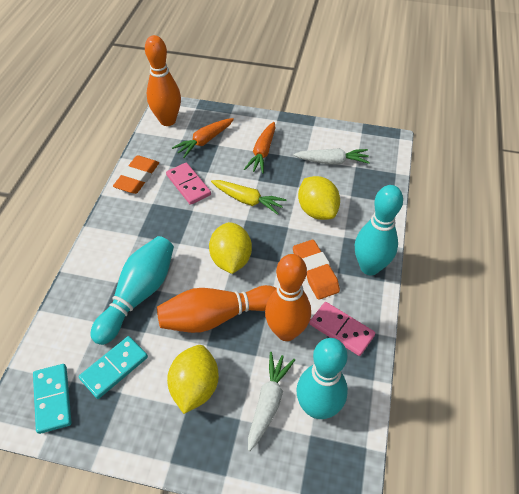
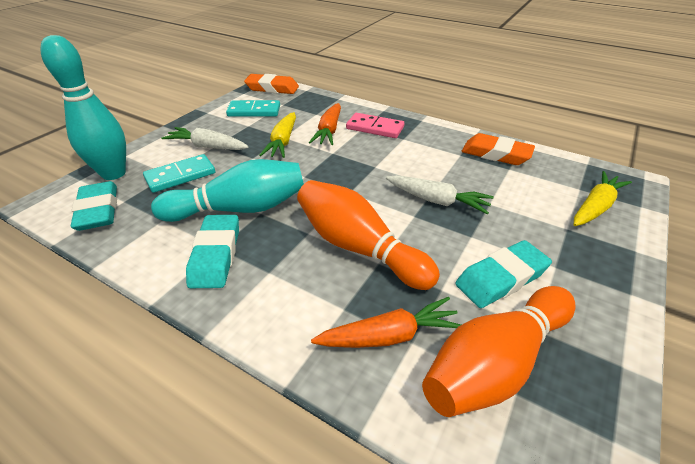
orange bowling pin: 3 -> 2
pink domino: 2 -> 1
turquoise bowling pin: 3 -> 2
turquoise eraser: 0 -> 3
yellow carrot: 1 -> 2
yellow lemon: 3 -> 0

